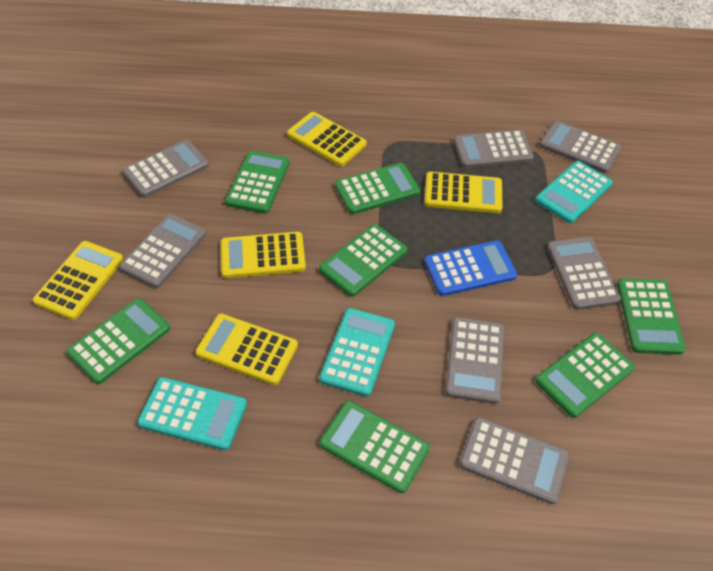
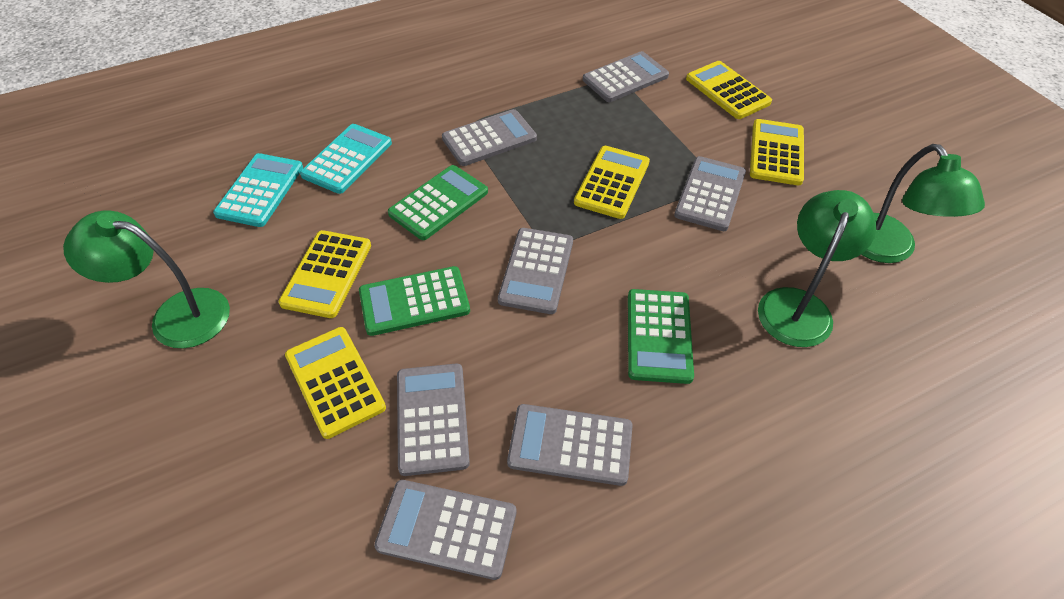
blue calculator: 1 -> 0
green calculator: 7 -> 3
green lamp: 0 -> 3
turquoise calculator: 3 -> 2

